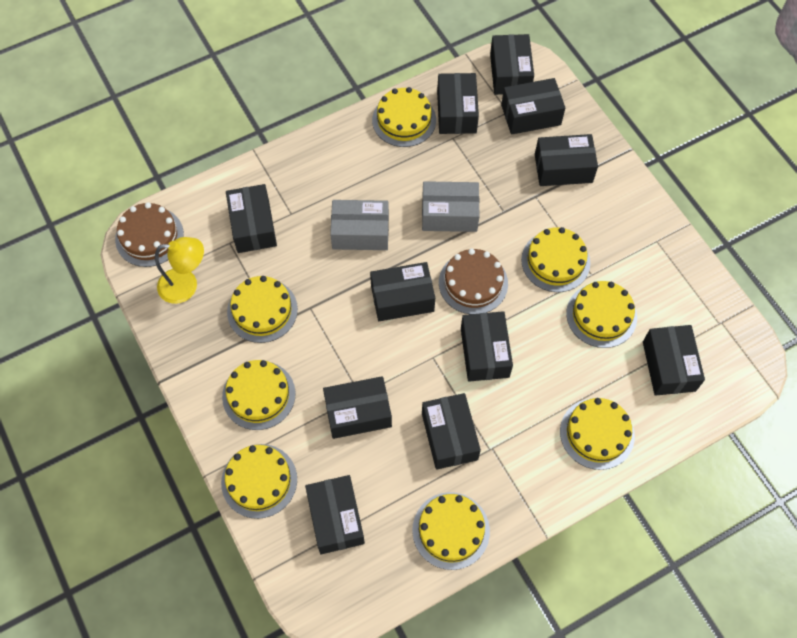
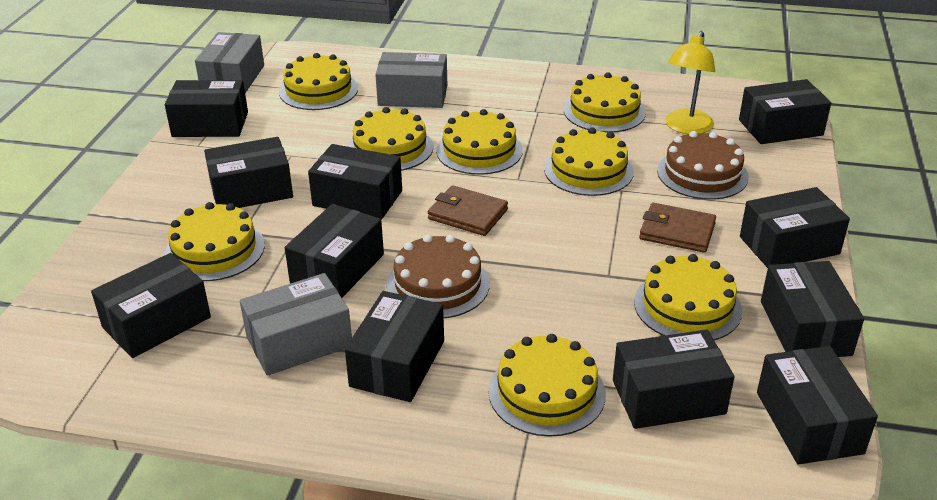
brown wallet: 0 -> 2
grey box: 2 -> 3

